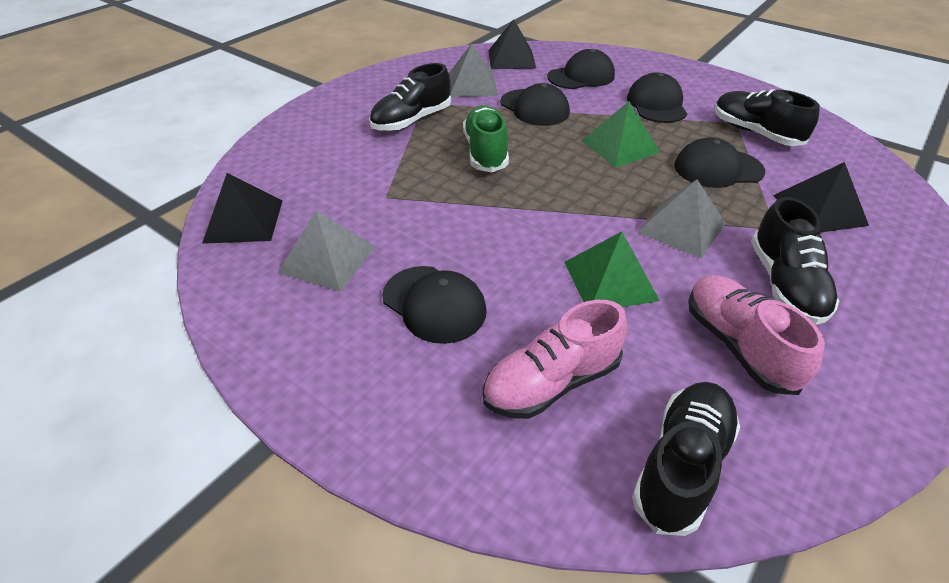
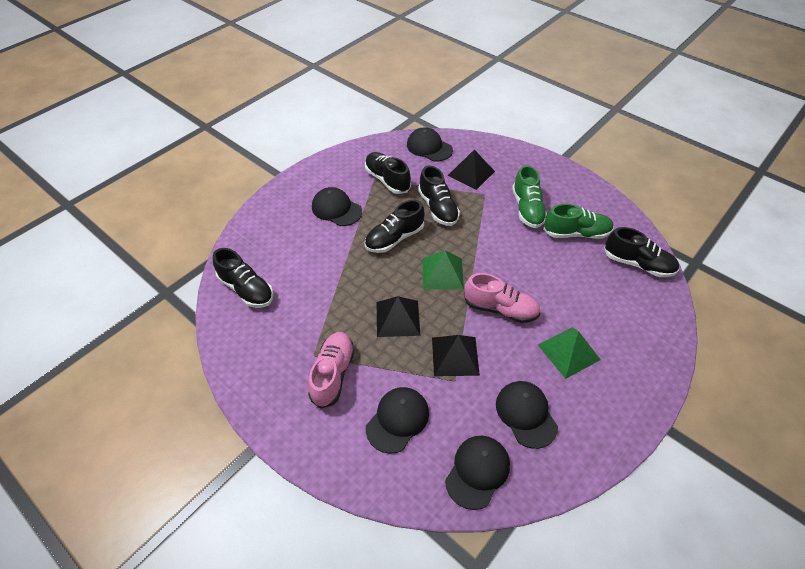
black shoe: 4 -> 5
green shoe: 1 -> 2
grey pyramid: 3 -> 0

